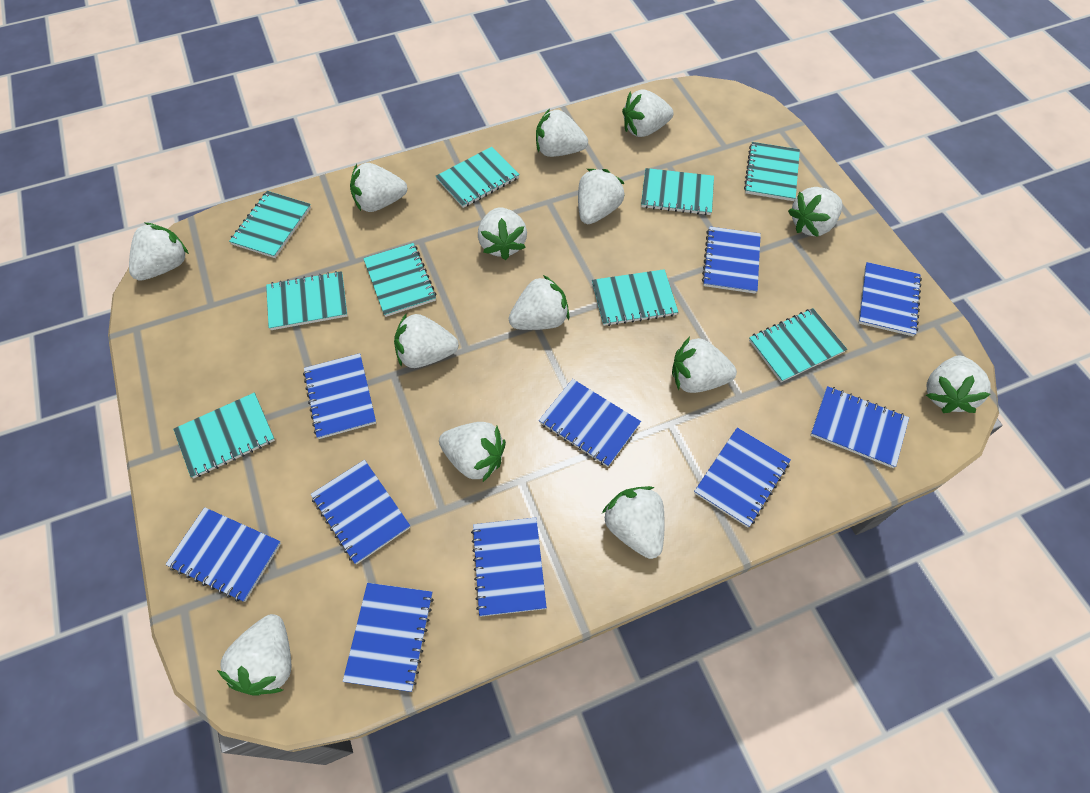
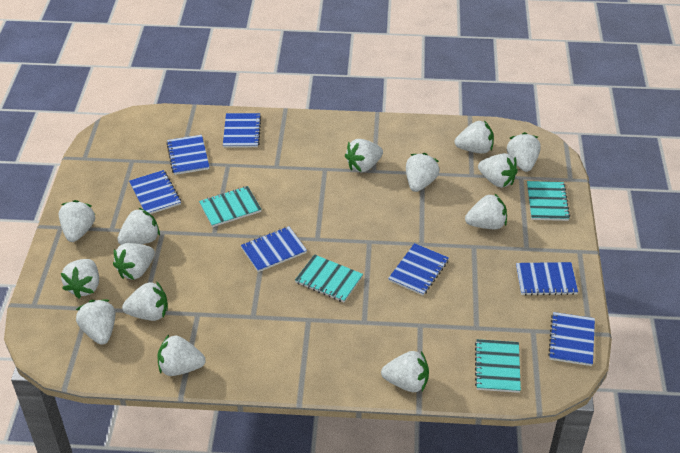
blue notebook: 10 -> 7
turquoise notebook: 9 -> 4

